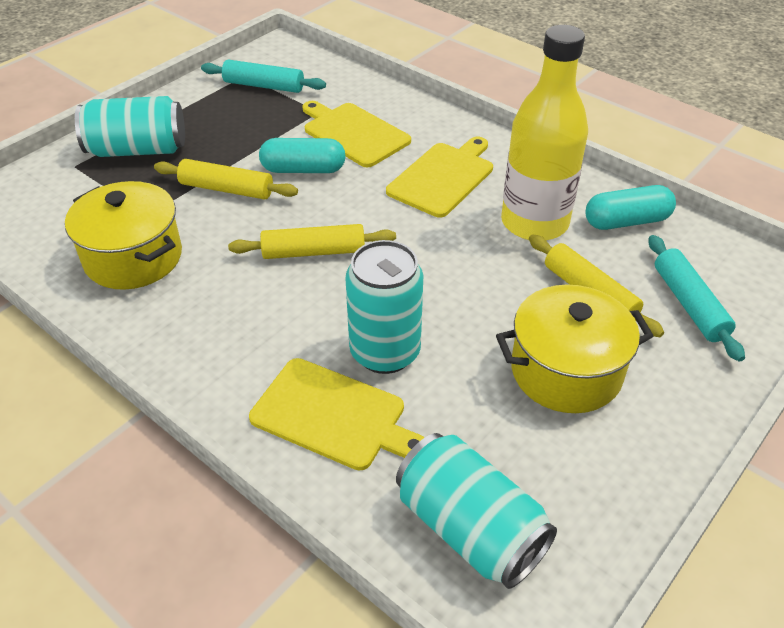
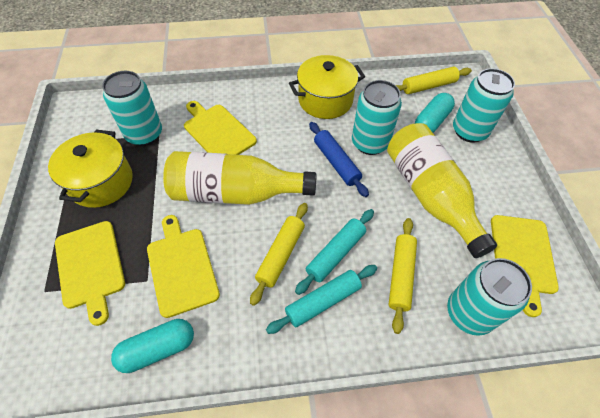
blue rolling pin: 0 -> 1
turquoise can: 3 -> 4
yellow bottle: 1 -> 2
yellow cutting board: 3 -> 4

